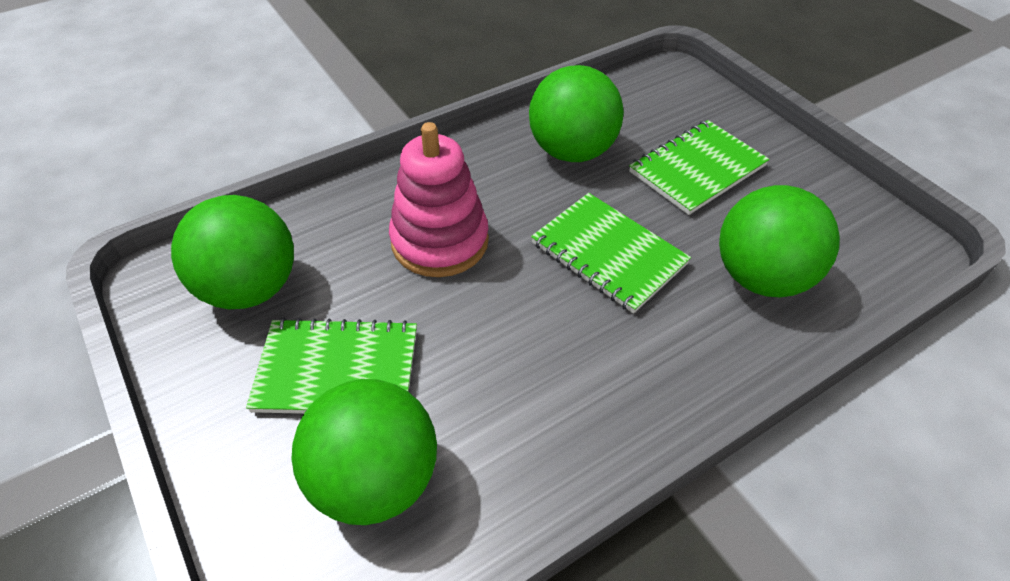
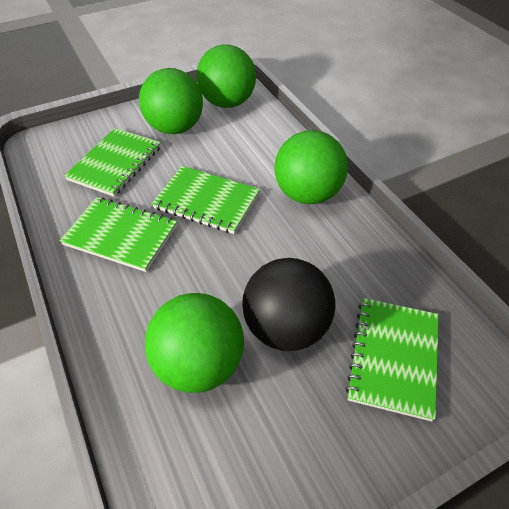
black ball: 0 -> 1
green notebook: 3 -> 4
pink stacking toy: 1 -> 0

